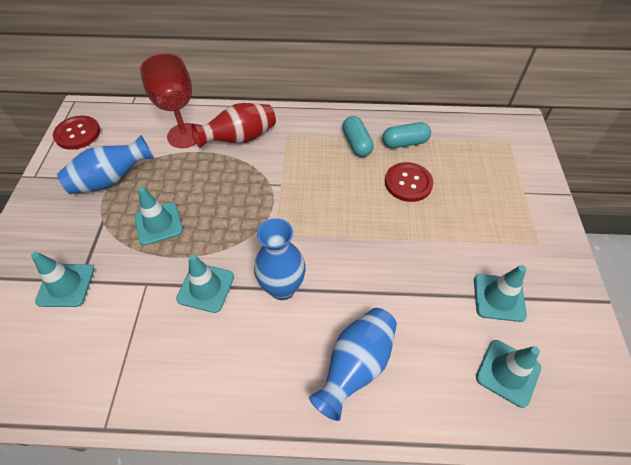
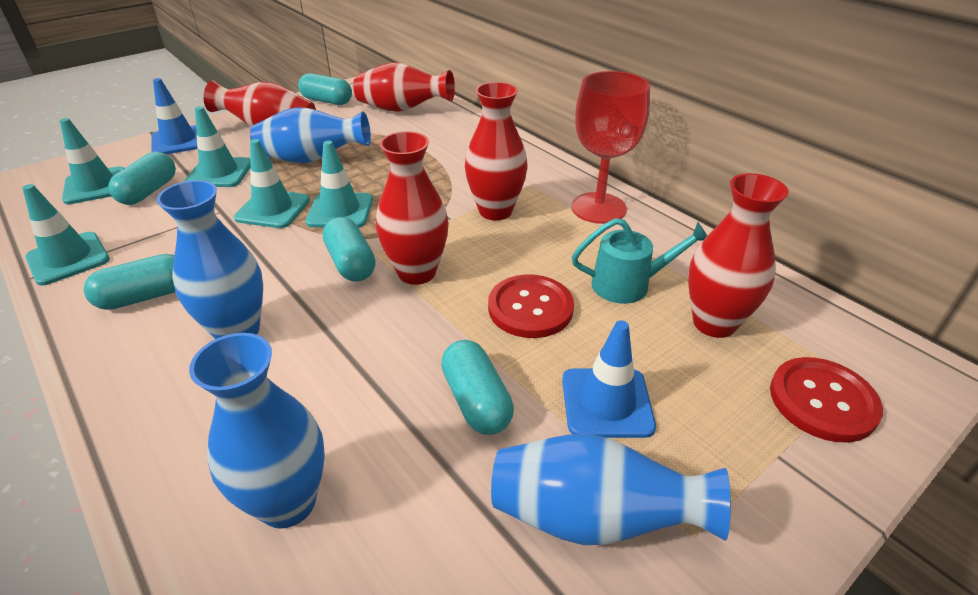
blue traffic cone: 0 -> 2
blue vase: 3 -> 4
red vase: 1 -> 5
turquoise capsule: 2 -> 5
turquoise watering can: 0 -> 1

